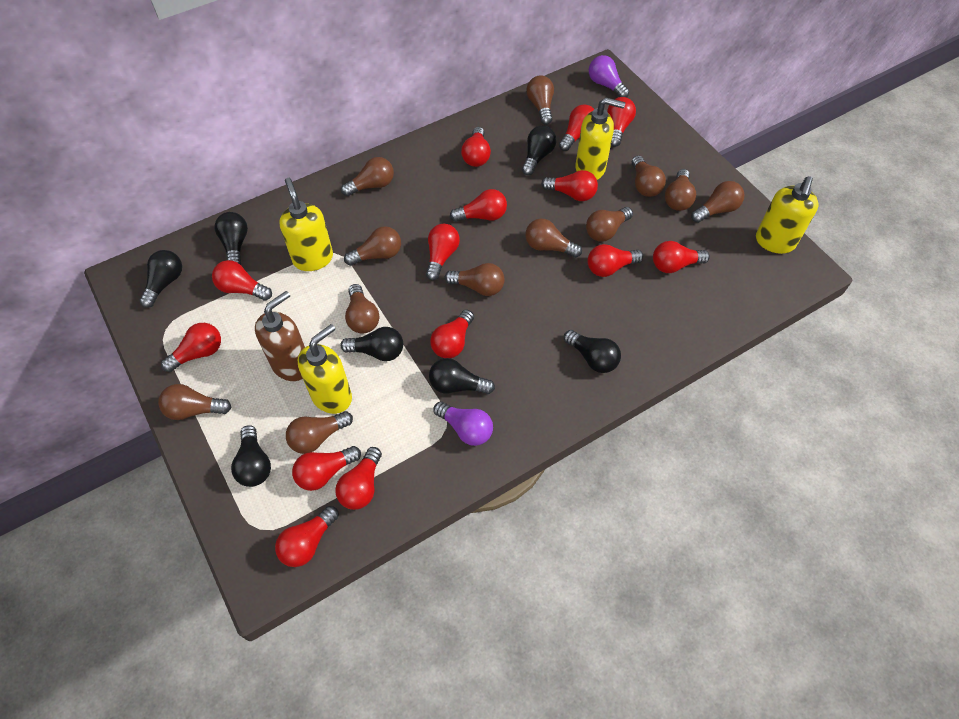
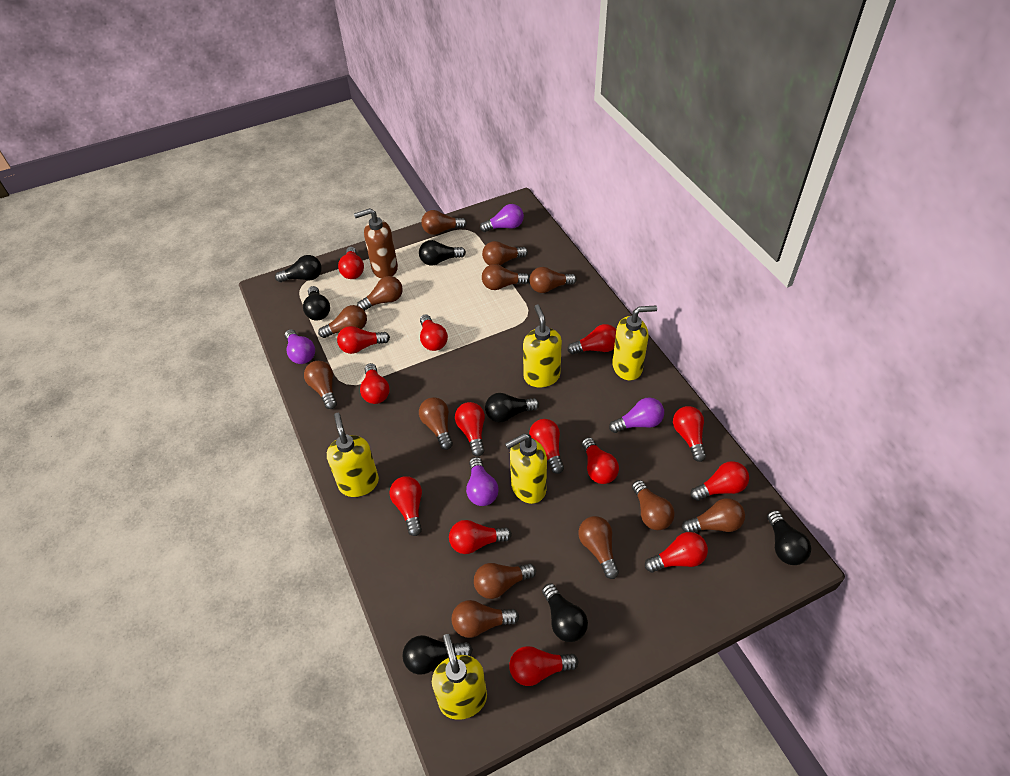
brown light bulb: 12 -> 13
purple light bulb: 2 -> 4
yellow soap dispenser: 4 -> 5

